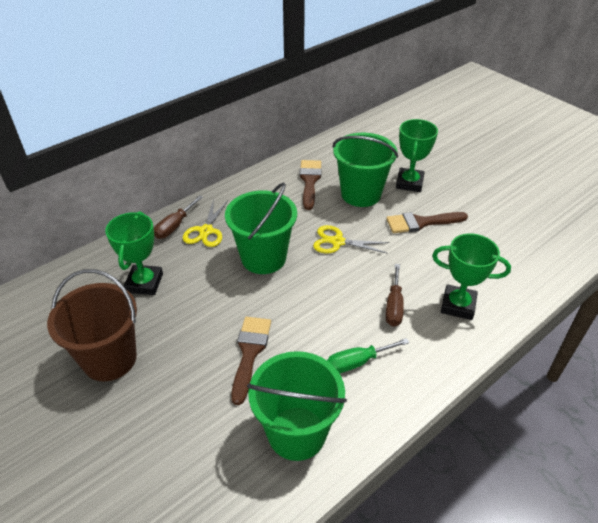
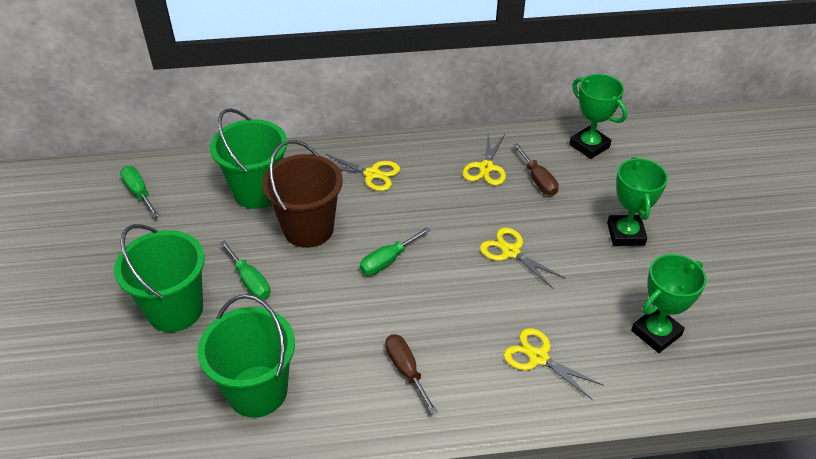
brown brush: 3 -> 0
green screwdriver: 1 -> 3
yellow scissors: 2 -> 4

